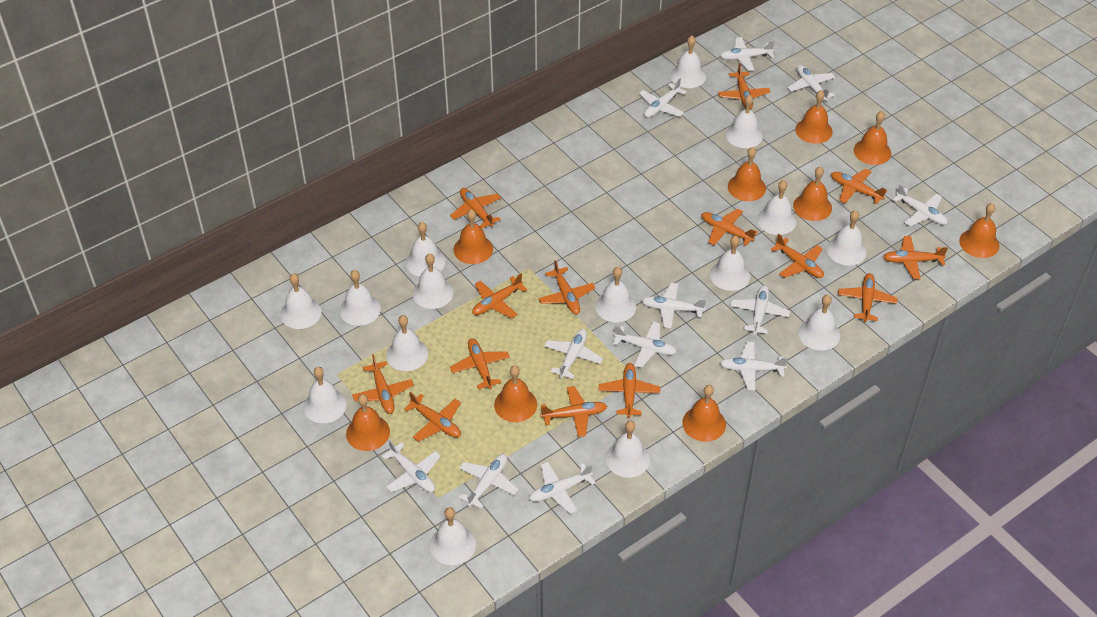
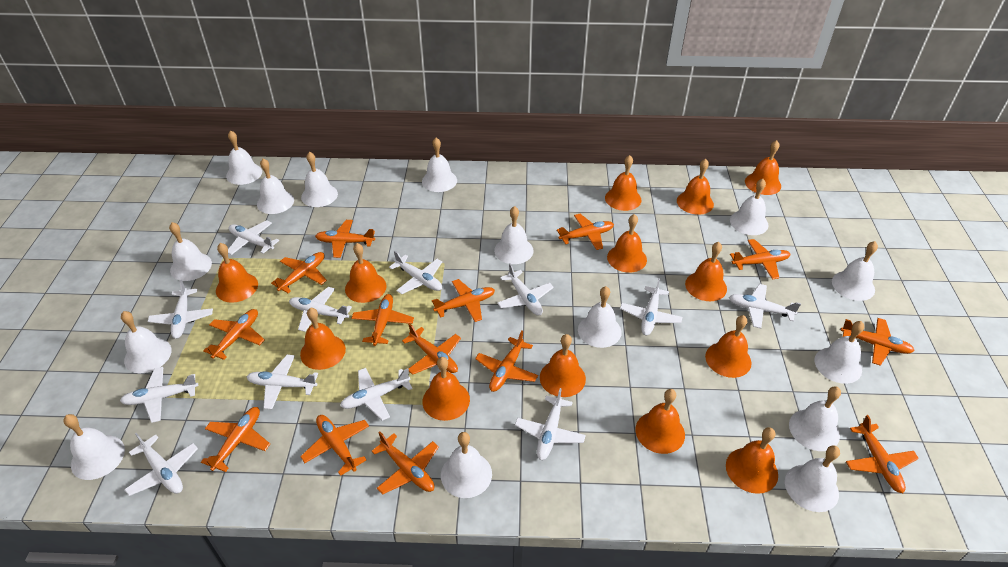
orange bell: 9 -> 13

